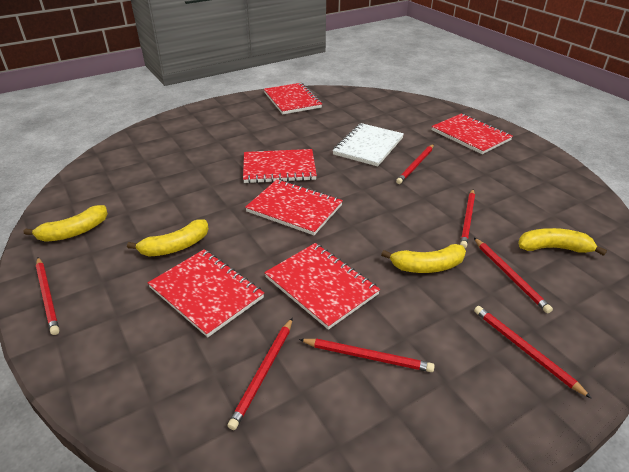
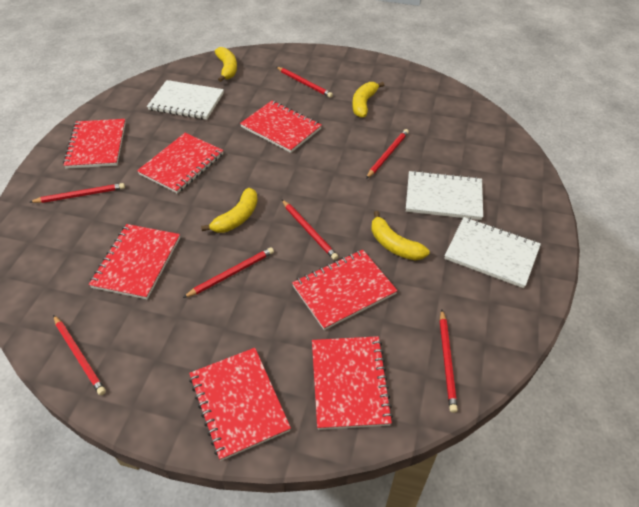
red notebook: 6 -> 7
white notebook: 1 -> 3

